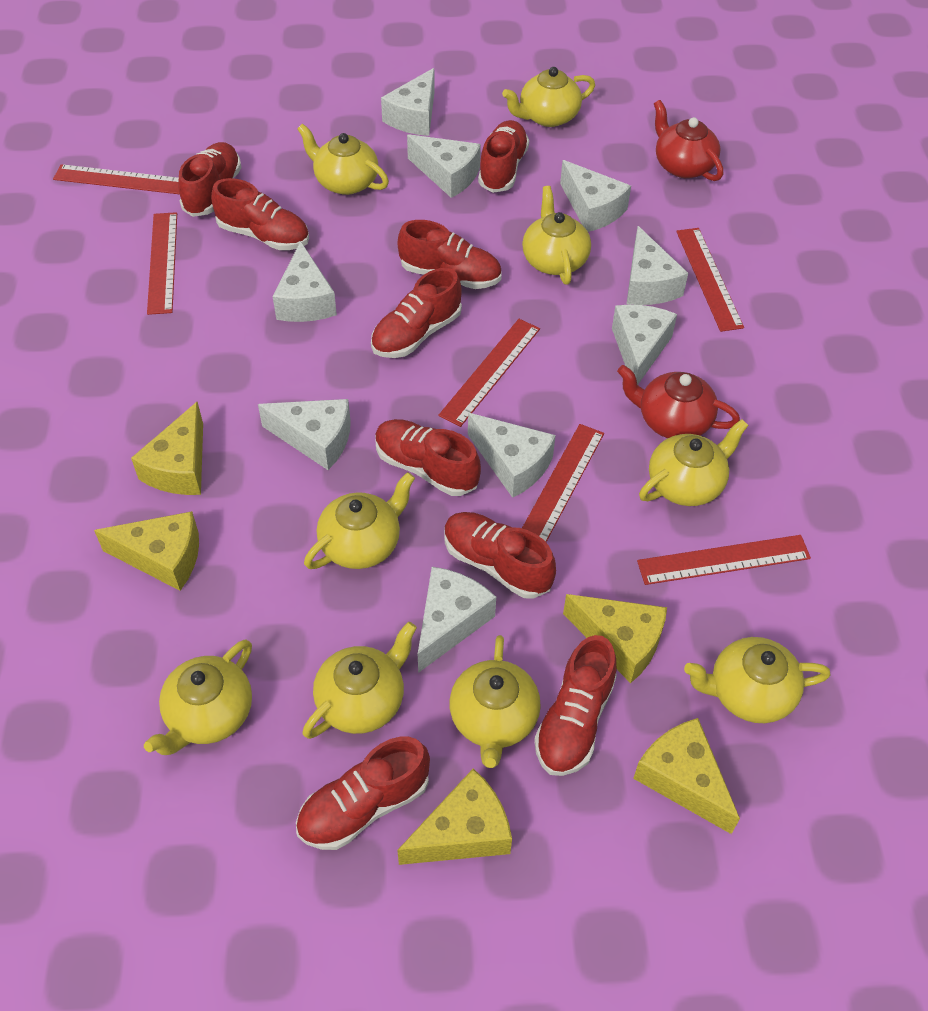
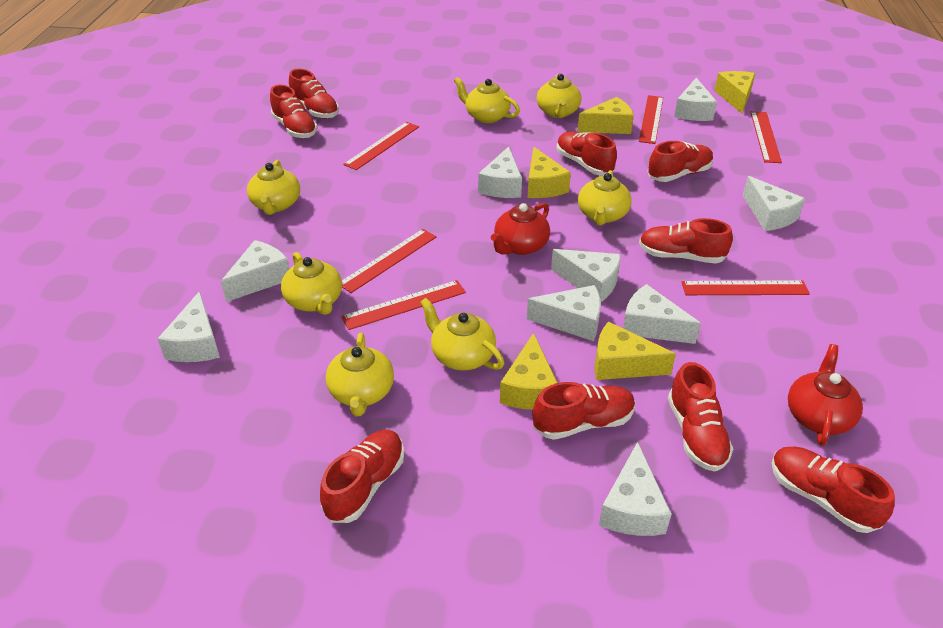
yellow teapot: 9 -> 7

